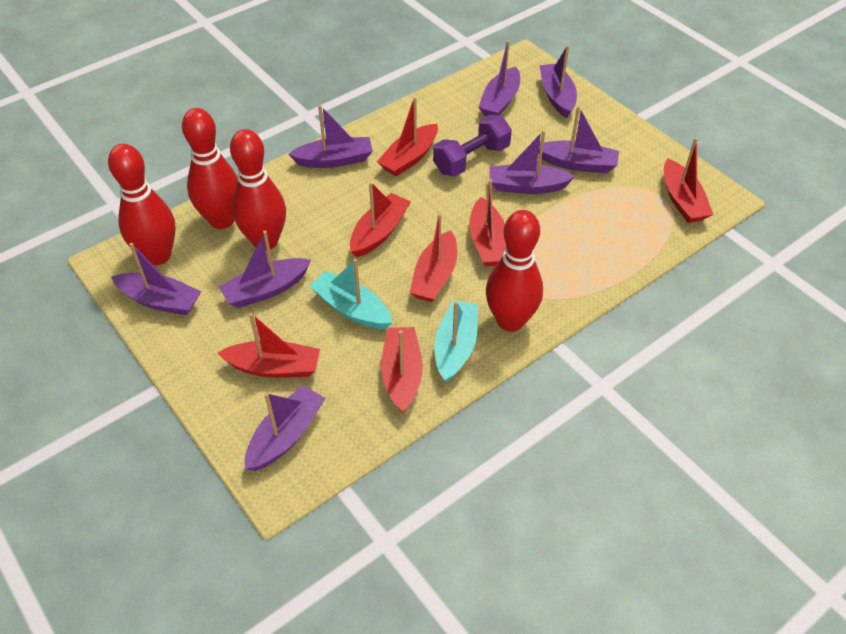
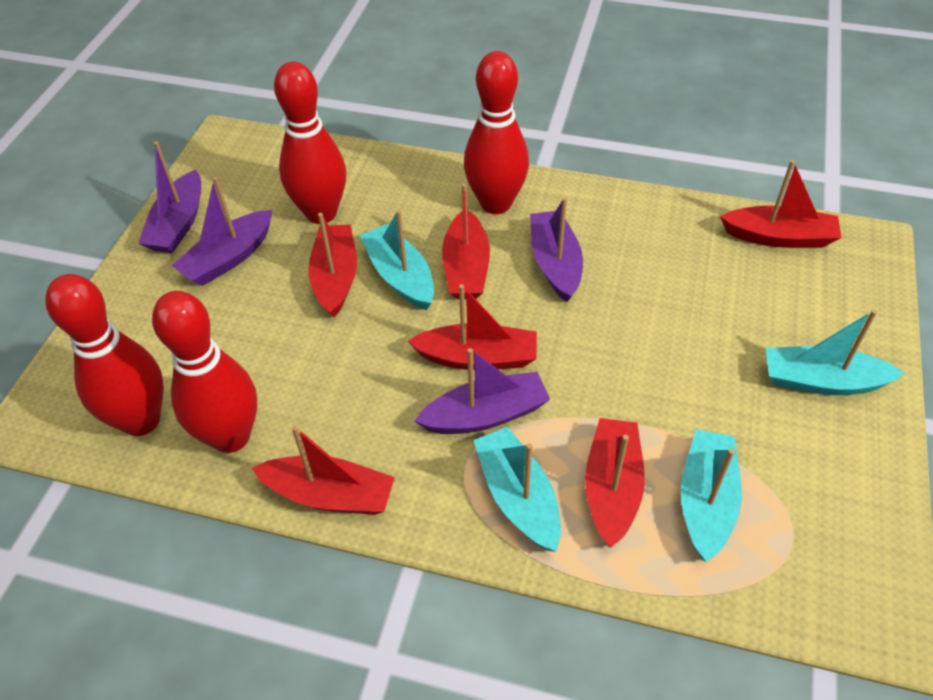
purple boat: 8 -> 4
purple dumbbell: 1 -> 0
red boat: 7 -> 6
turquoise boat: 2 -> 4

